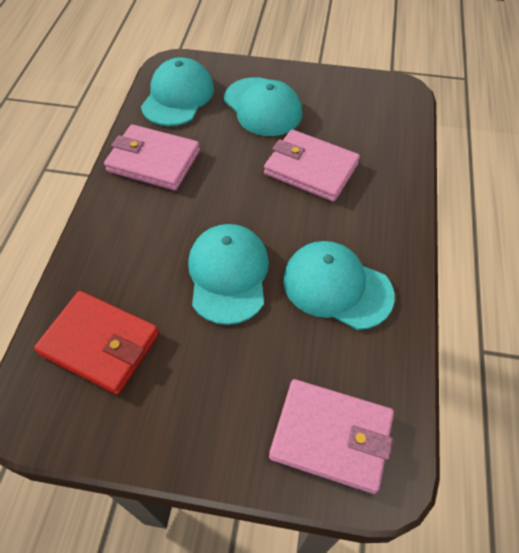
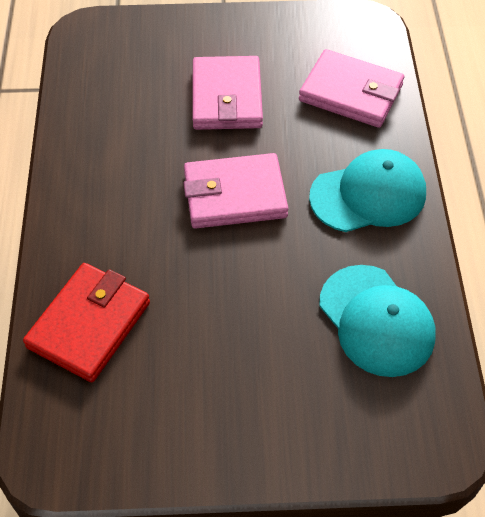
turquoise cap: 4 -> 2

